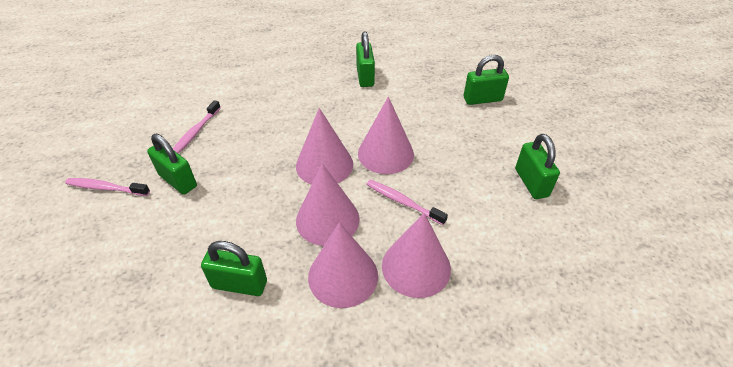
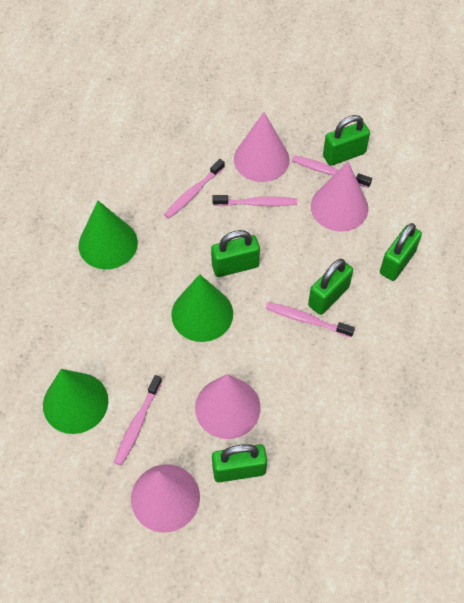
green cone: 0 -> 3
pink cone: 5 -> 4
pink toothbrush: 3 -> 5

